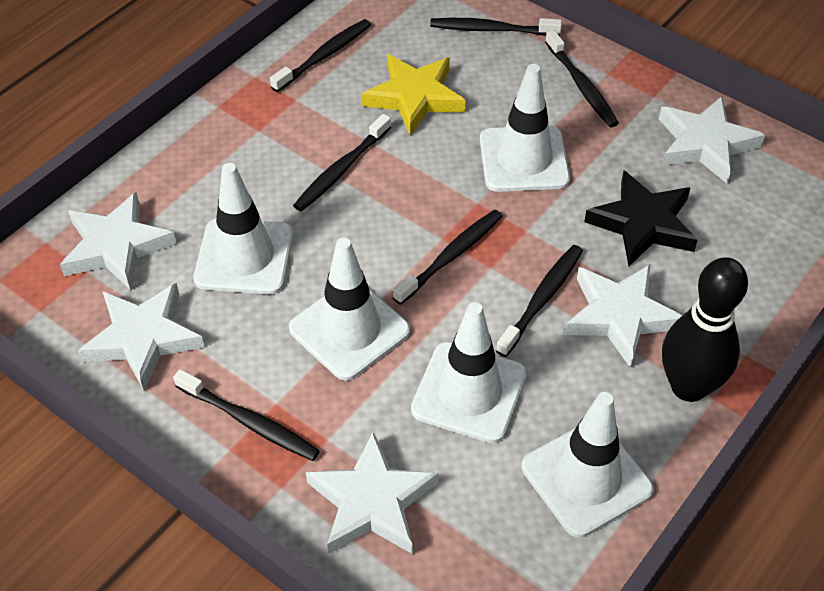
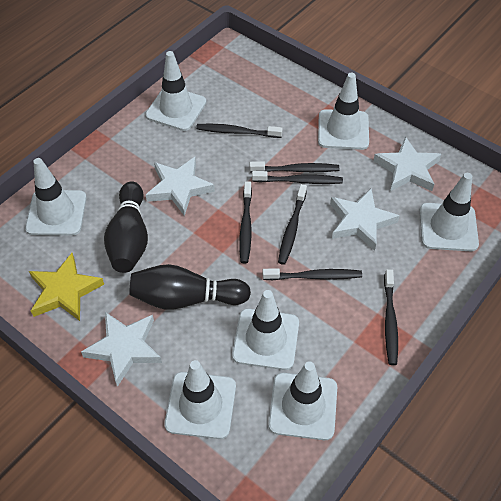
black bowling pin: 1 -> 2
black star: 1 -> 0
white star: 5 -> 4
white traffic cone: 5 -> 7

